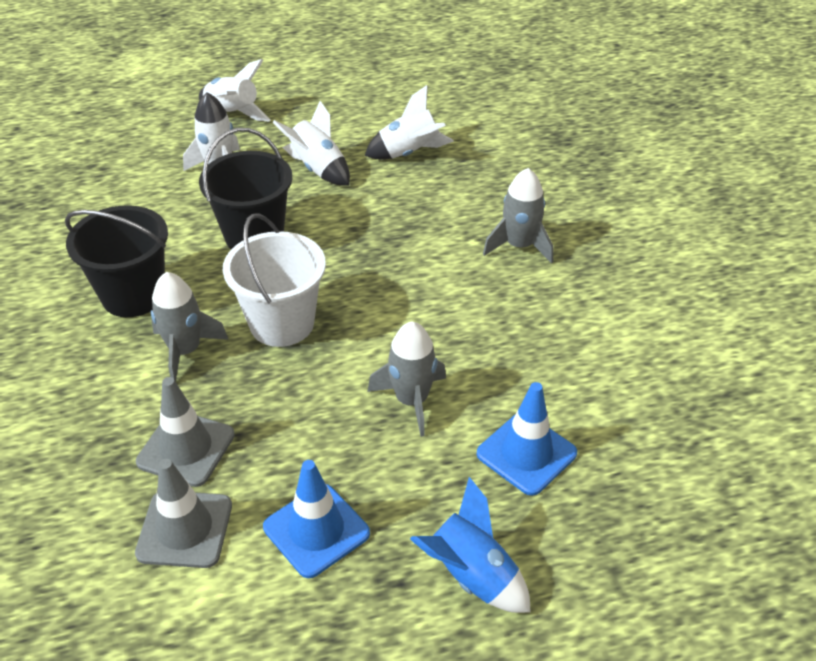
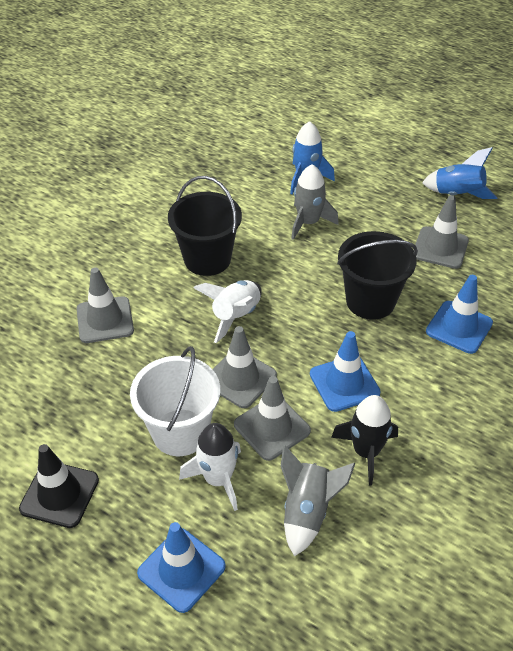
black rocket: 0 -> 1
black traffic cone: 0 -> 1
blue rocket: 1 -> 2
blue traffic cone: 2 -> 3
grey rocket: 3 -> 2
grey traffic cone: 2 -> 4
white rocket: 4 -> 2

